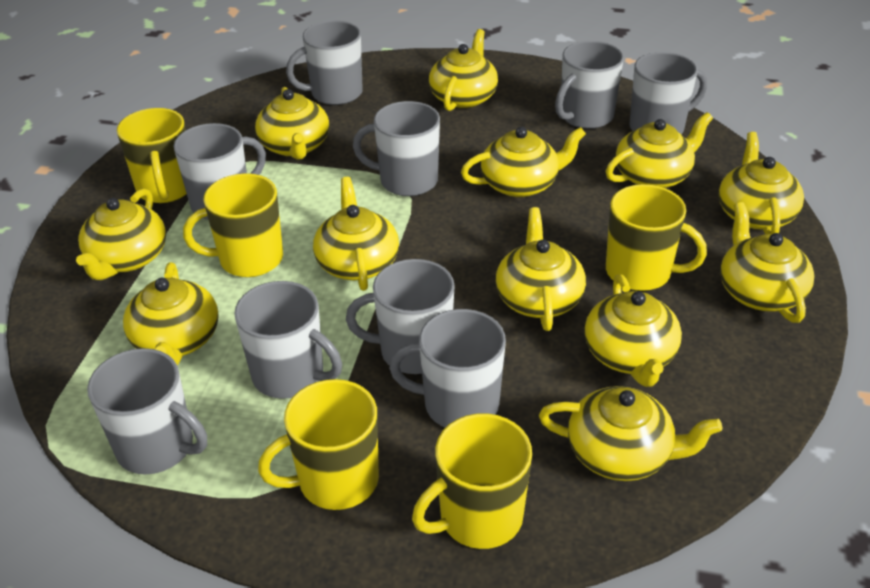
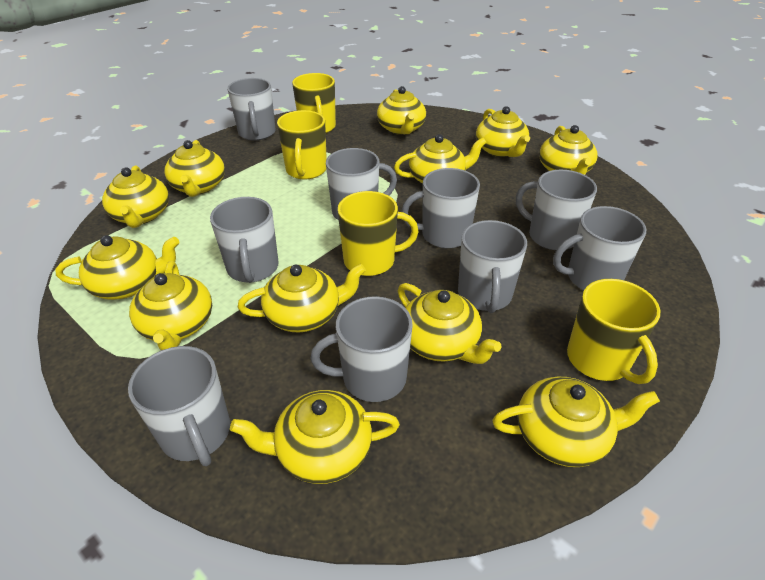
yellow mug: 5 -> 4

